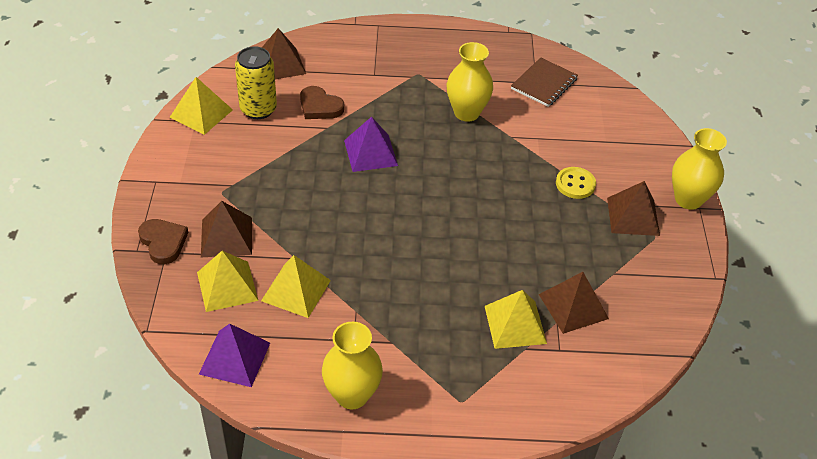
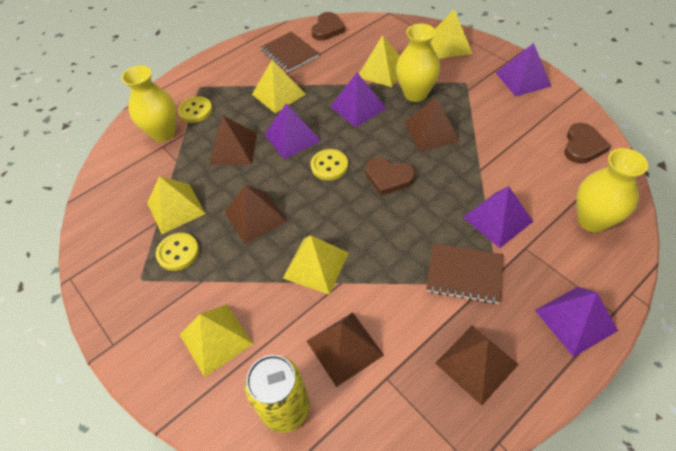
brown heart: 2 -> 3
brown notebook: 1 -> 2
brown pyramid: 4 -> 5
purple pyramid: 2 -> 5
yellow button: 1 -> 3
yellow pyramid: 4 -> 6

